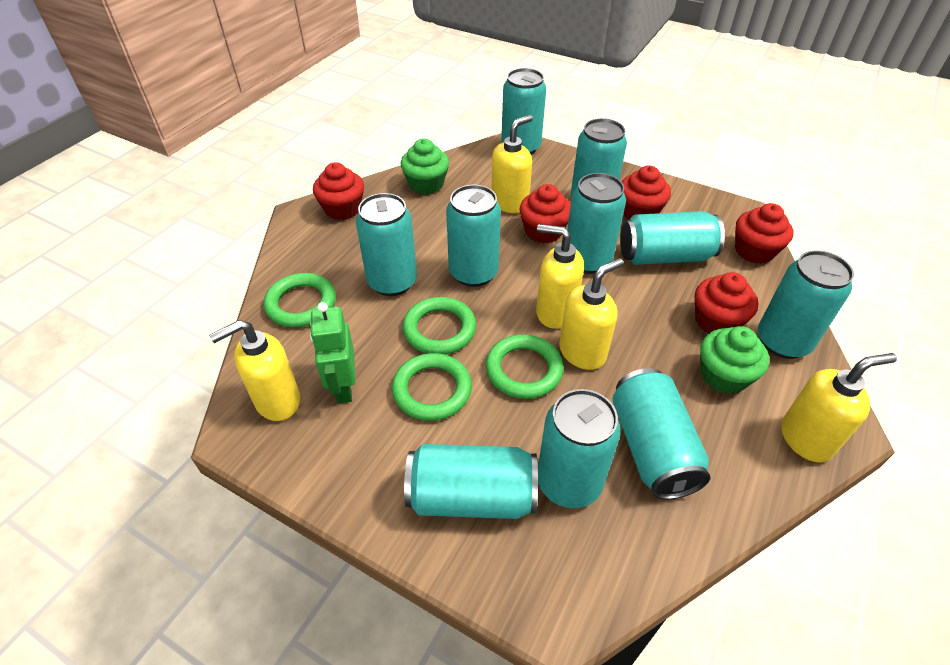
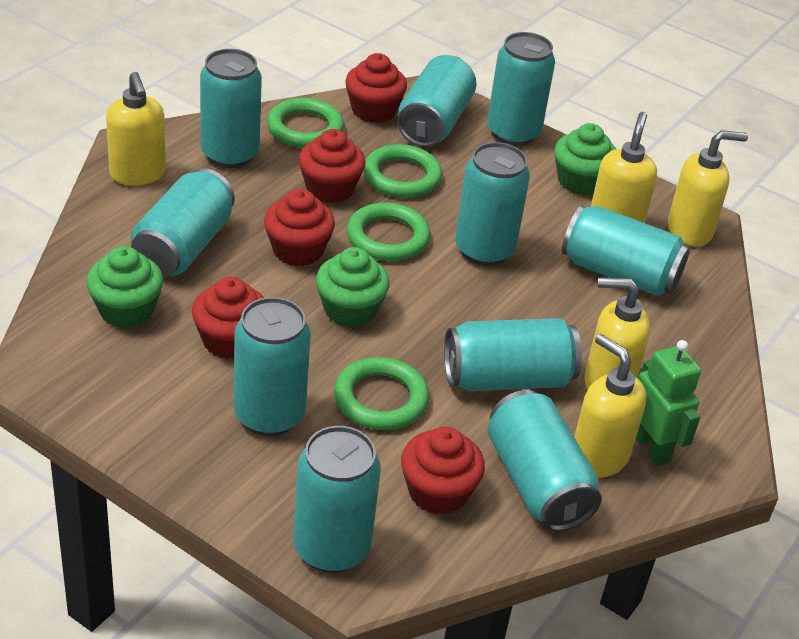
green cupcake: 2 -> 3

